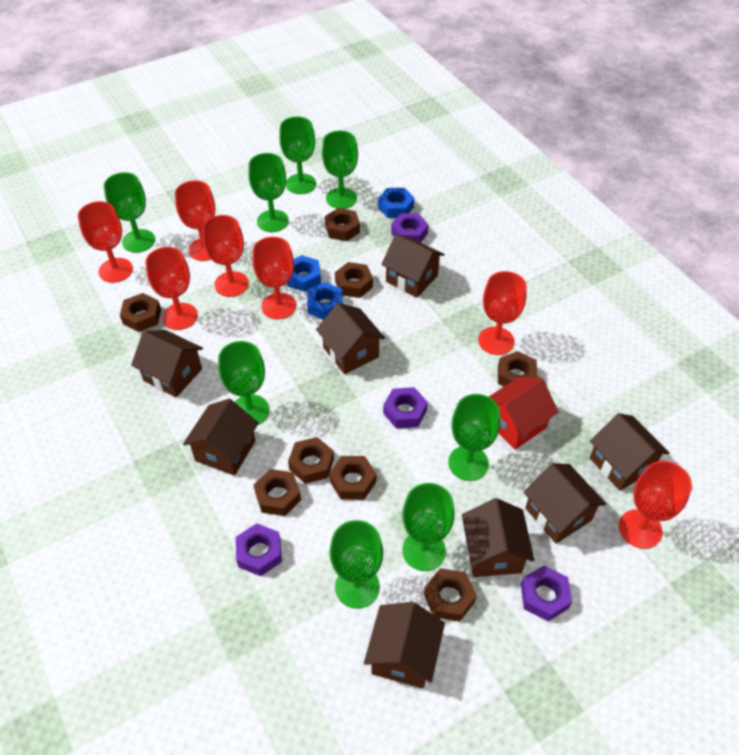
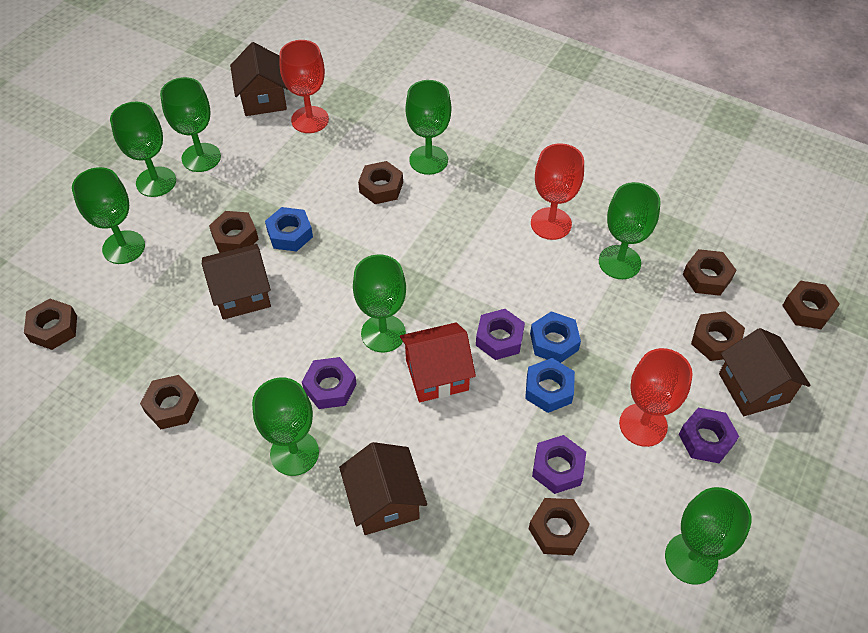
brown house: 8 -> 4
red goblet: 7 -> 3

